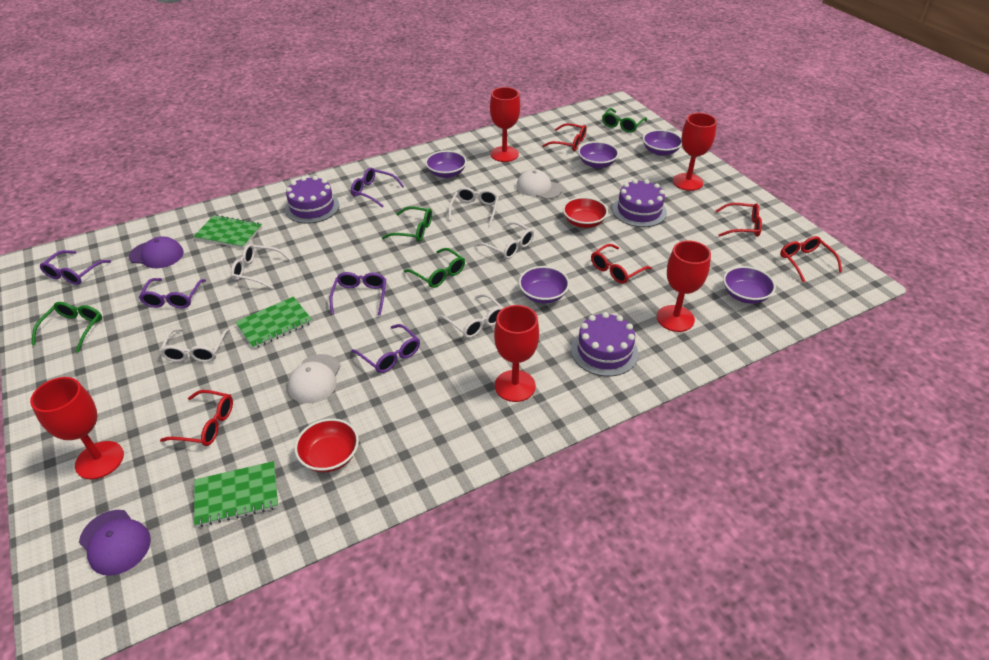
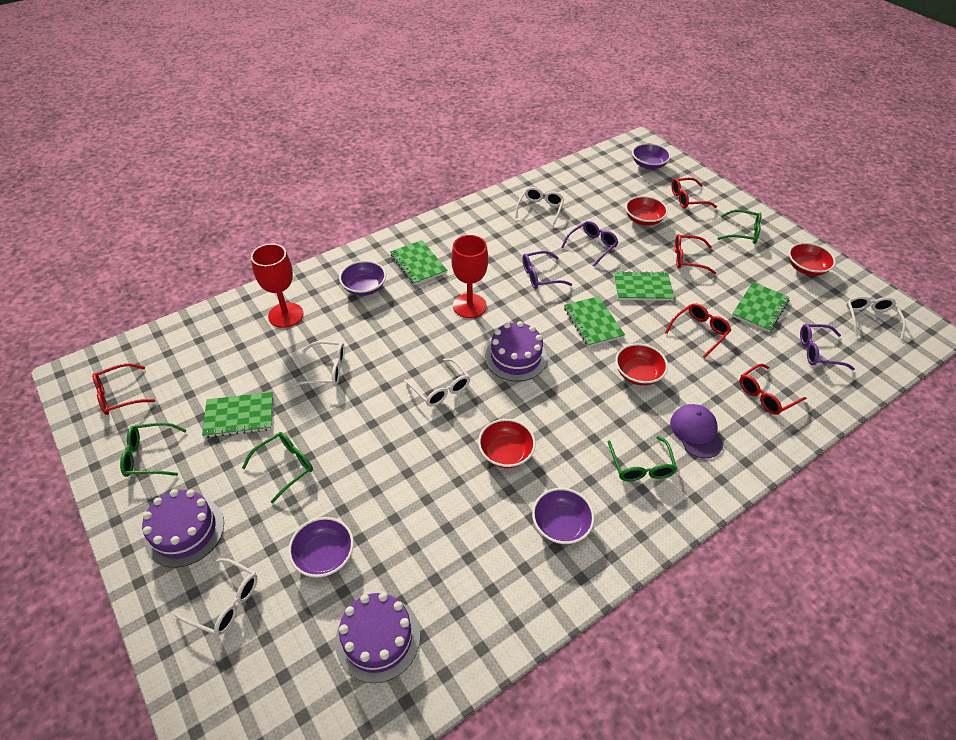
green notebook: 3 -> 5
purple bowl: 5 -> 4
purple cap: 2 -> 1
purple glasses: 5 -> 3
red bowl: 2 -> 4
red goblet: 5 -> 2
white cap: 2 -> 0

